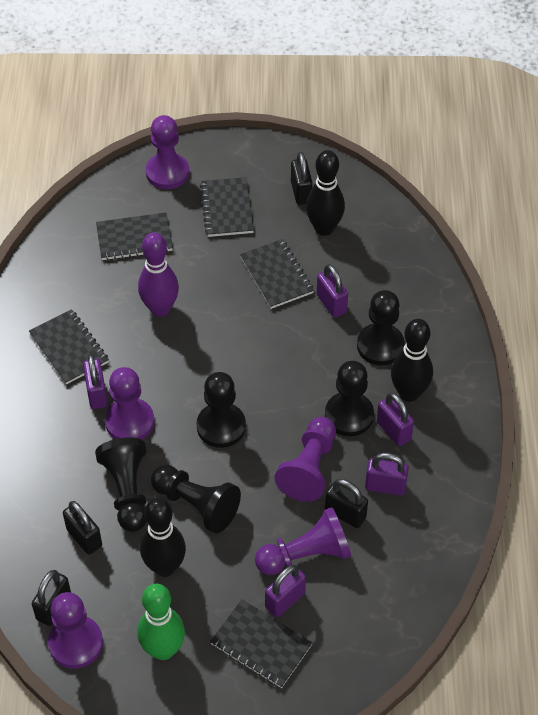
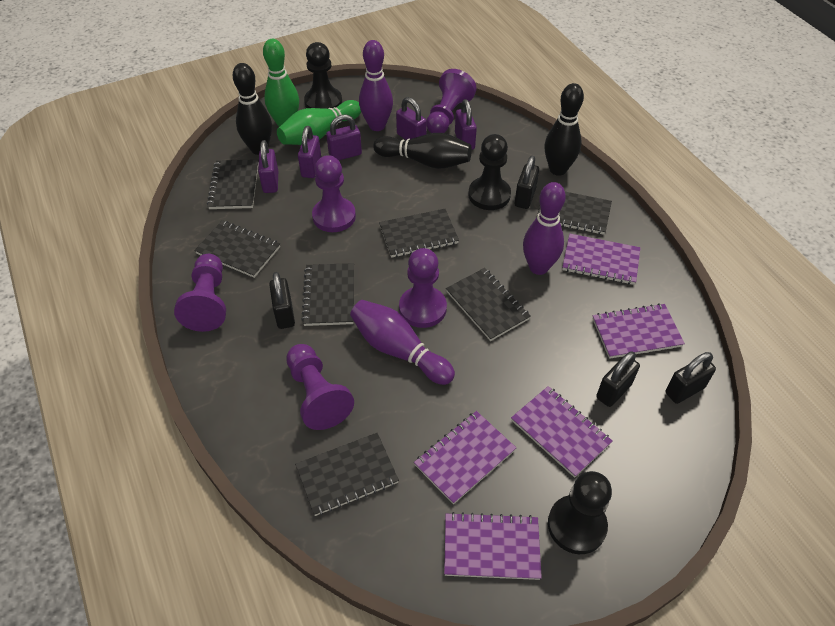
black notebook: 5 -> 7
black pawn: 5 -> 3
green bowling pin: 1 -> 2
purple bowling pin: 1 -> 3
purple notebook: 0 -> 5

